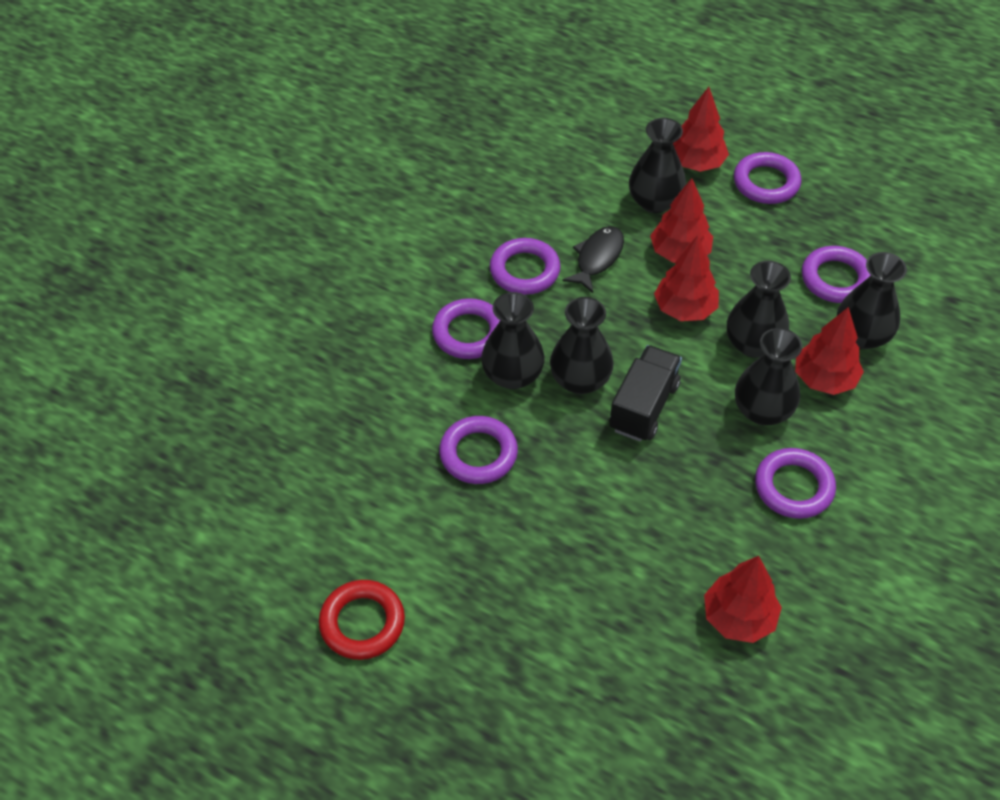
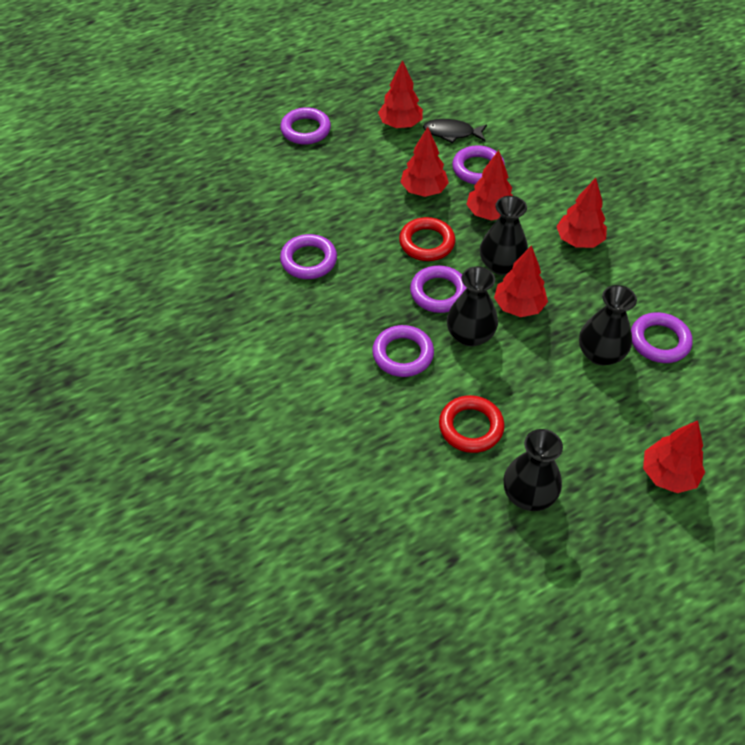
black truck: 1 -> 0
black vase: 6 -> 4
red ring: 1 -> 2
red tree: 5 -> 6

